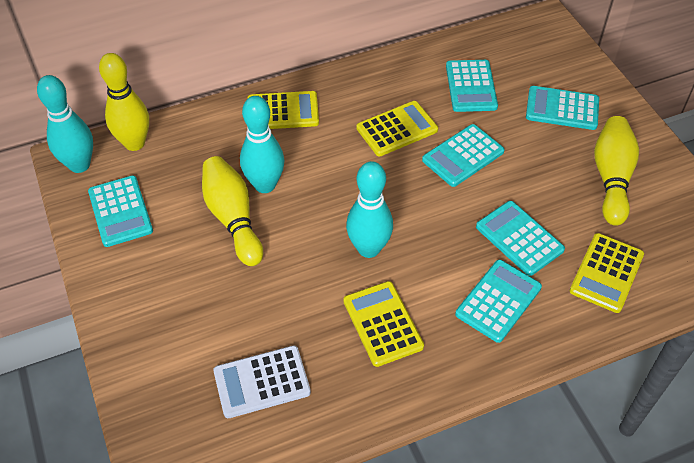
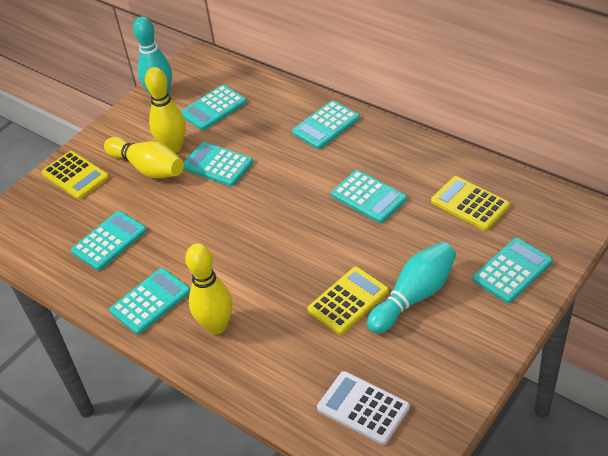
turquoise bowling pin: 3 -> 2
turquoise calculator: 6 -> 7
yellow calculator: 4 -> 3

